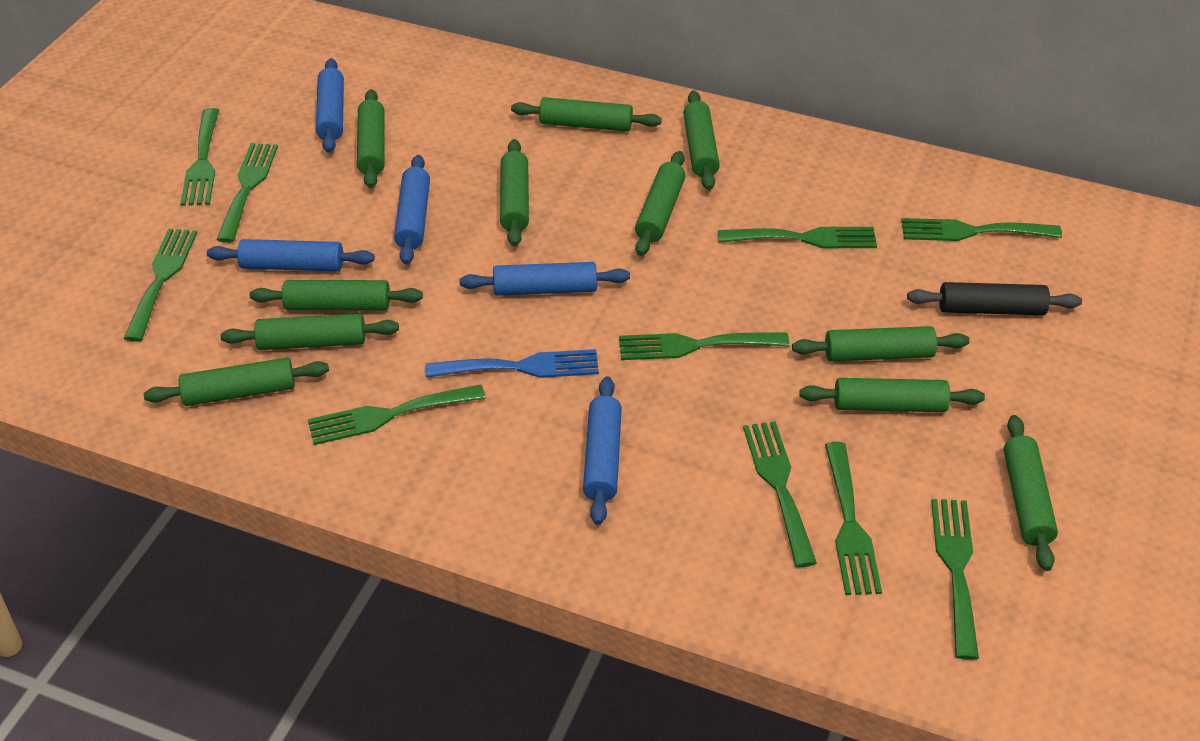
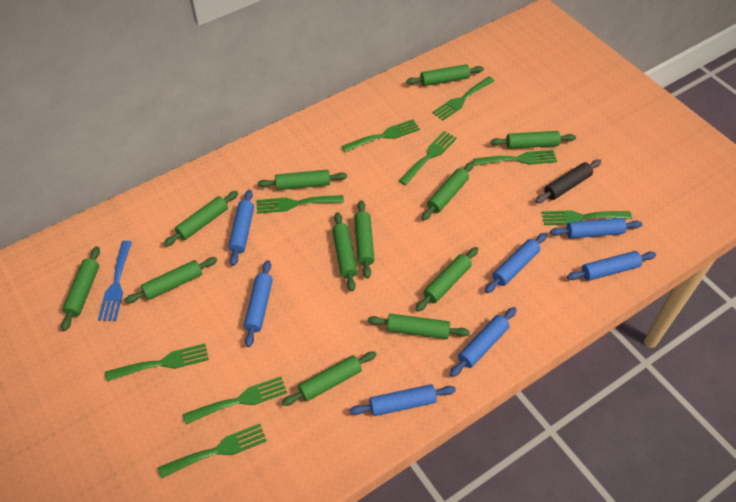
blue rolling pin: 5 -> 7
green fork: 10 -> 9
green rolling pin: 11 -> 12

